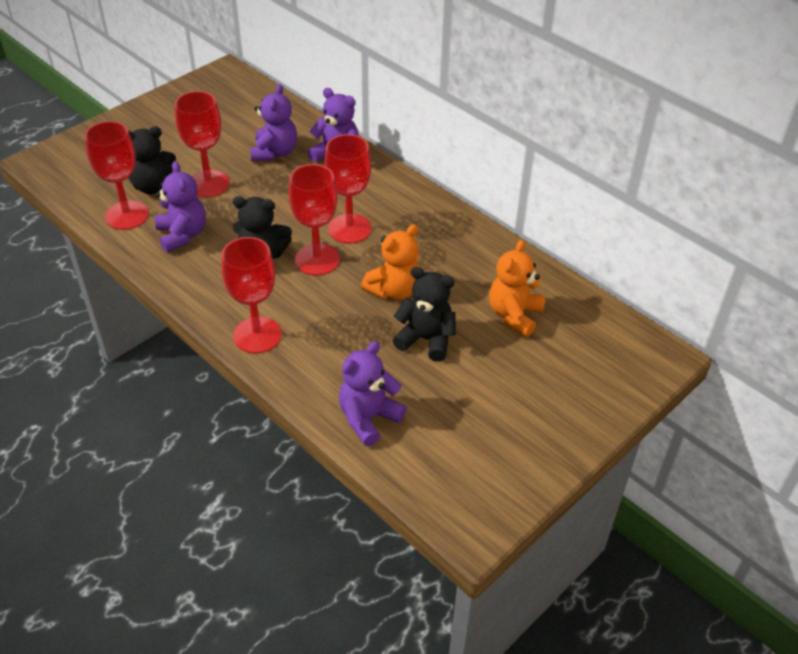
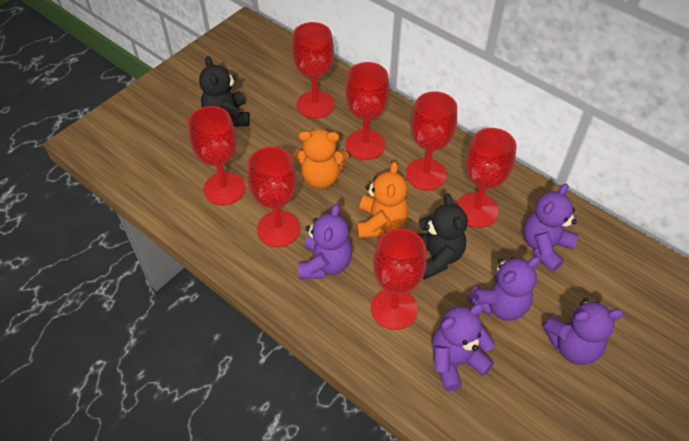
black teddy bear: 3 -> 2
purple teddy bear: 4 -> 5
red goblet: 5 -> 7

